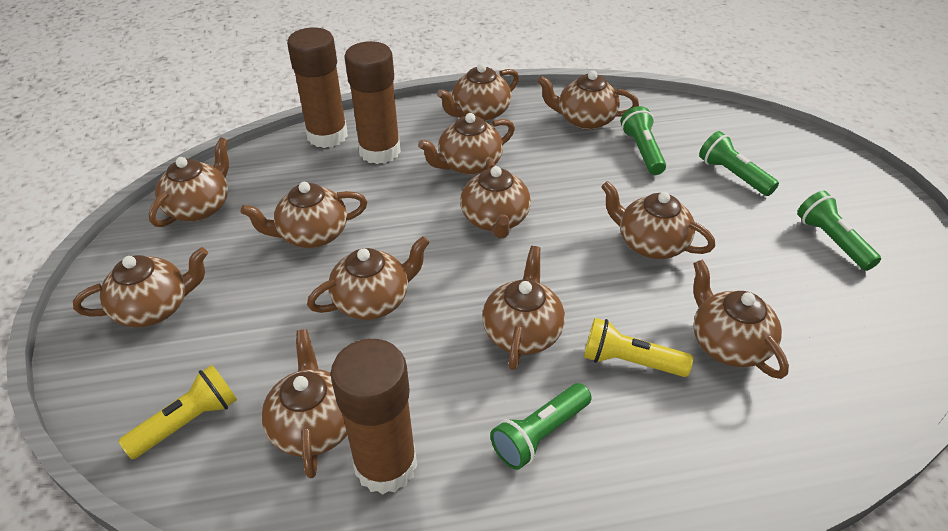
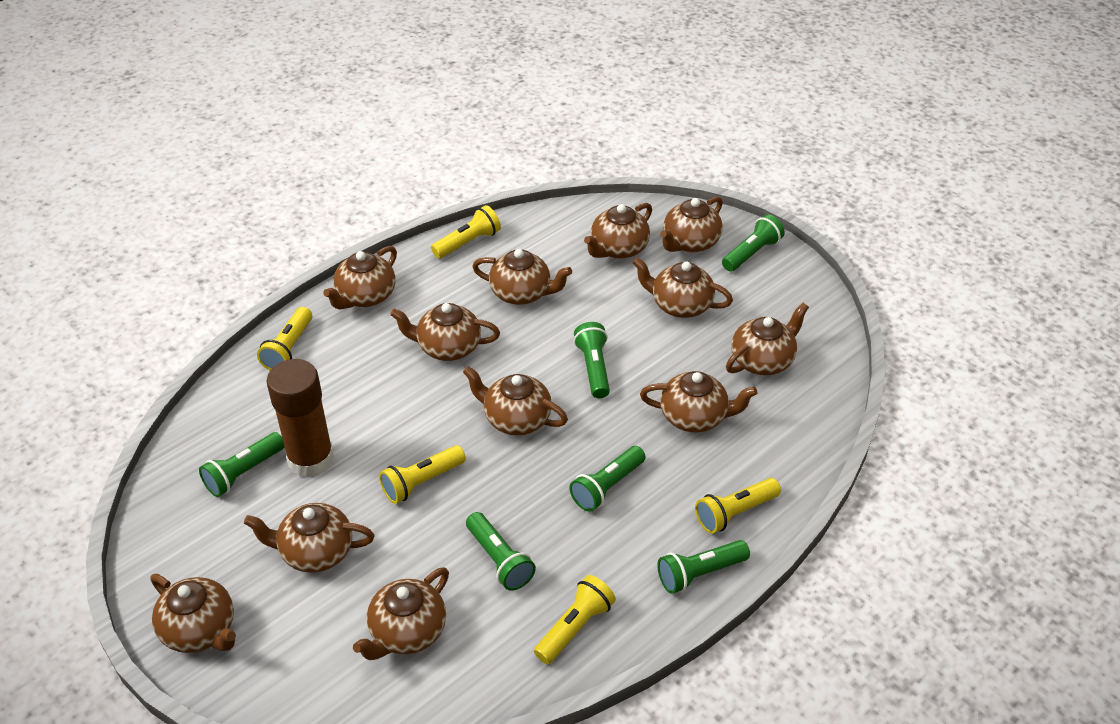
brown glue stick: 3 -> 1
green flashlight: 4 -> 6
yellow flashlight: 2 -> 5

